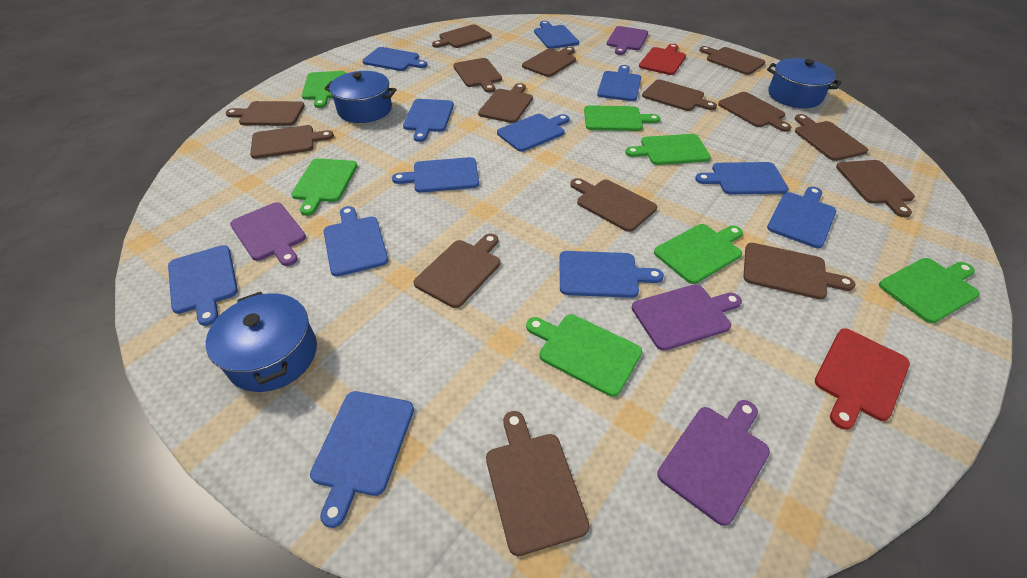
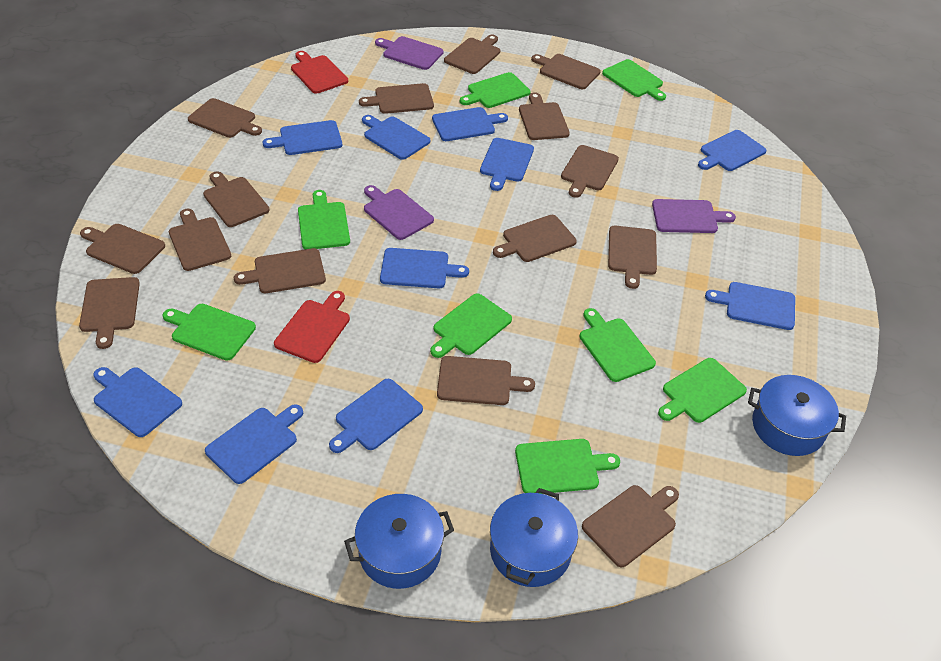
blue cutting board: 12 -> 10
green cutting board: 7 -> 8
purple cutting board: 4 -> 3

